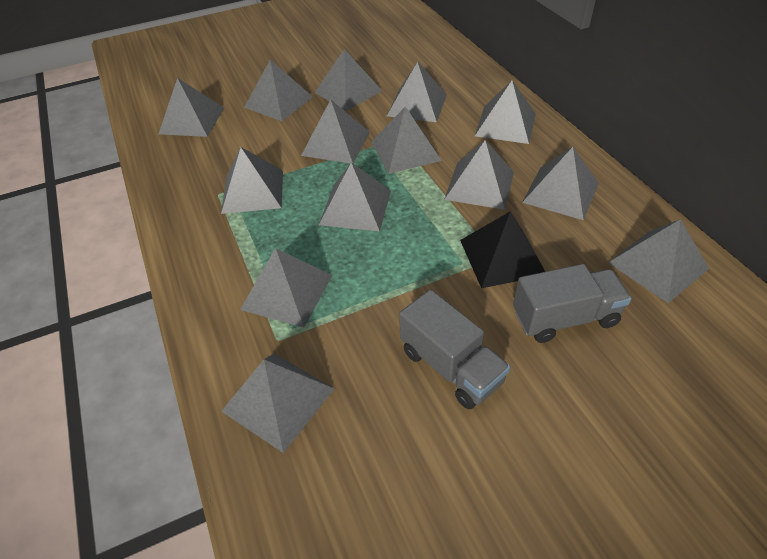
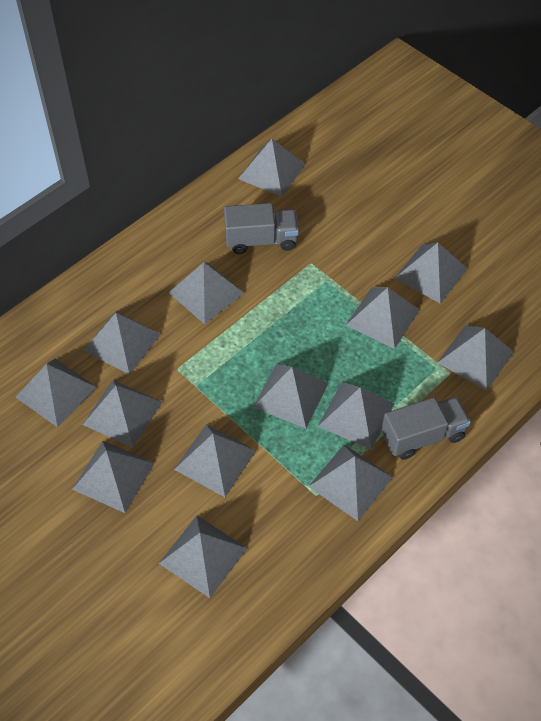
black pyramid: 1 -> 0

